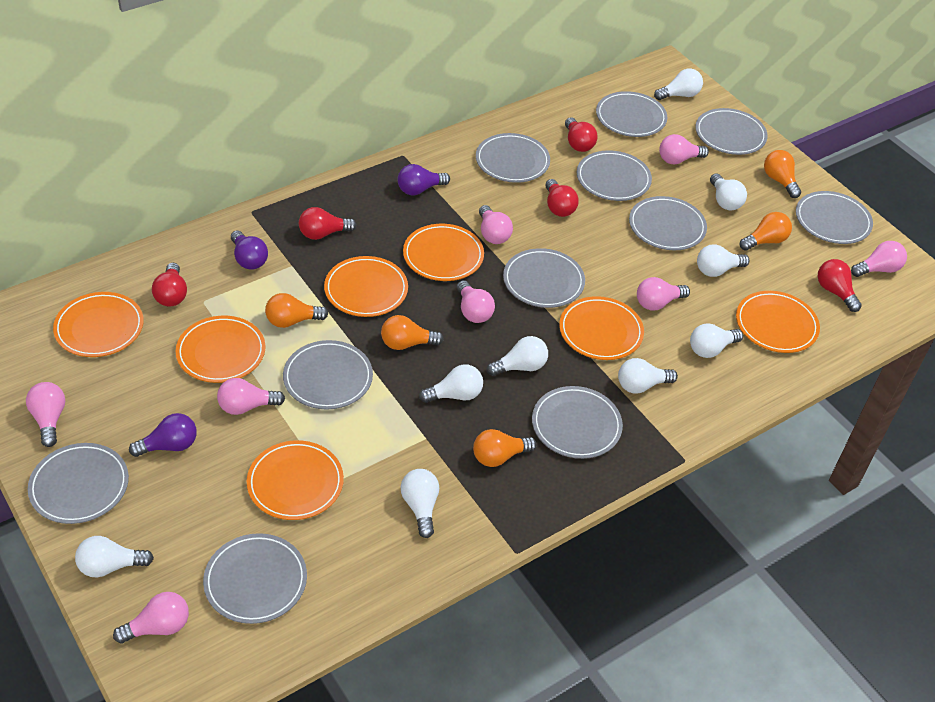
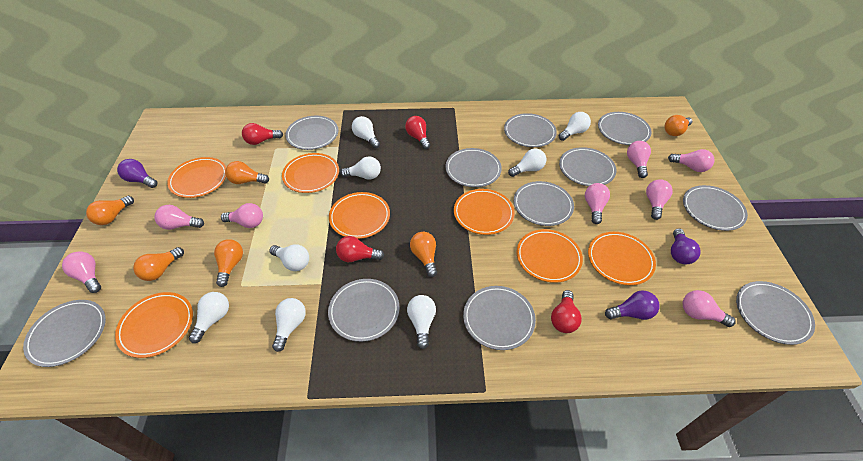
orange light bulb: 5 -> 6
red light bulb: 5 -> 4
white light bulb: 9 -> 8

